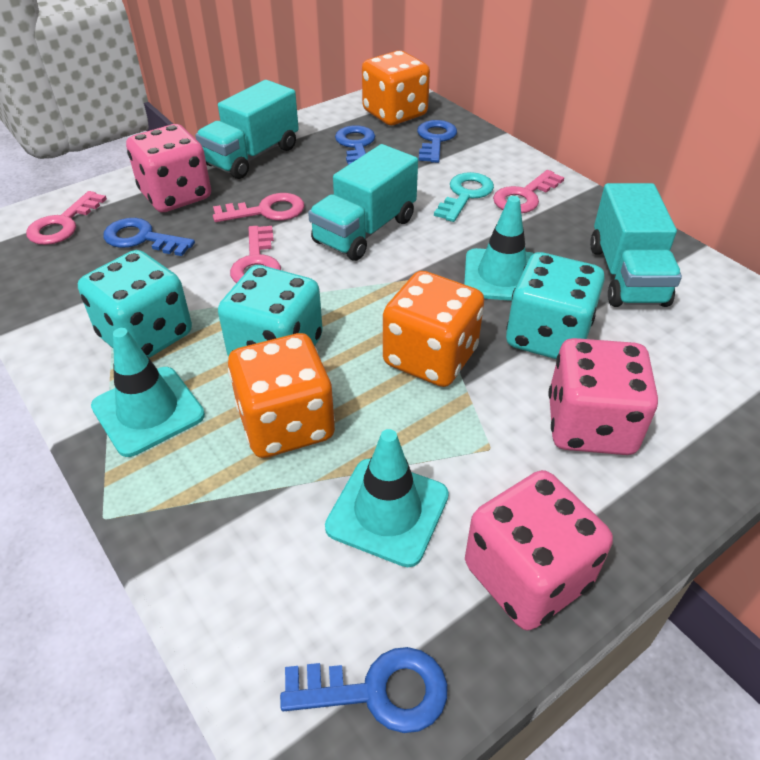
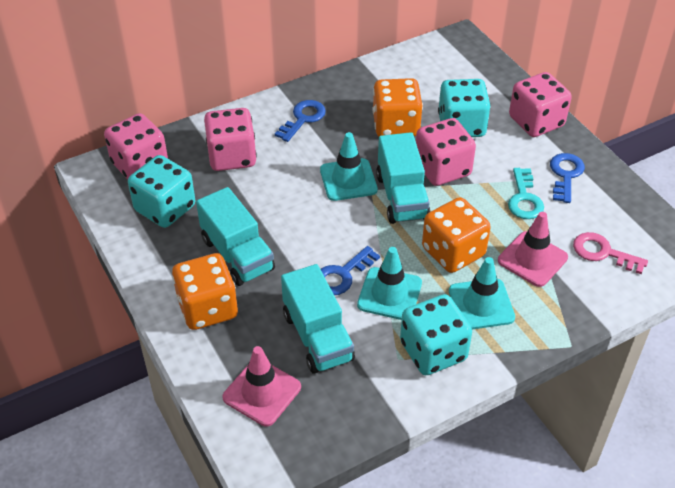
blue key: 4 -> 3
pink dice: 3 -> 4
pink key: 4 -> 1
pink traffic cone: 0 -> 2

